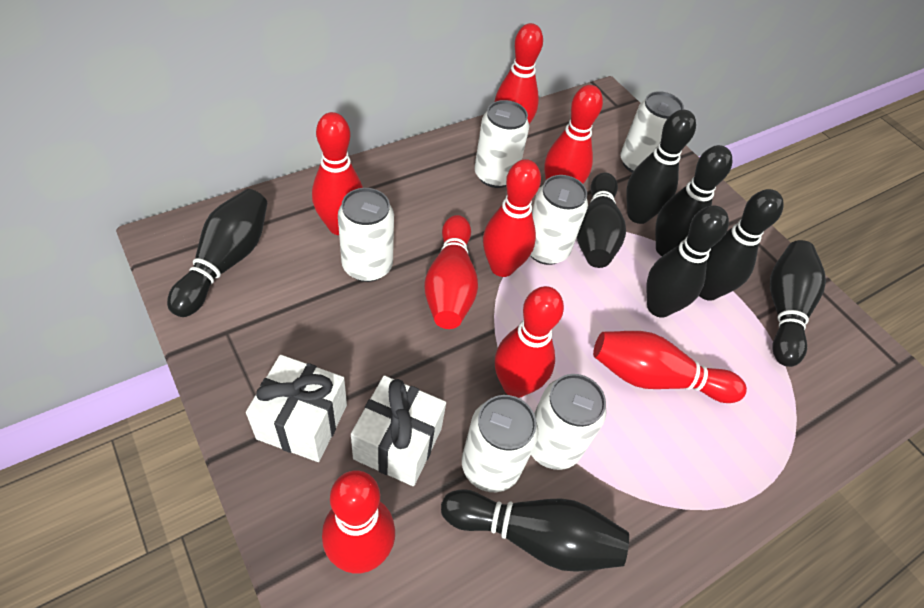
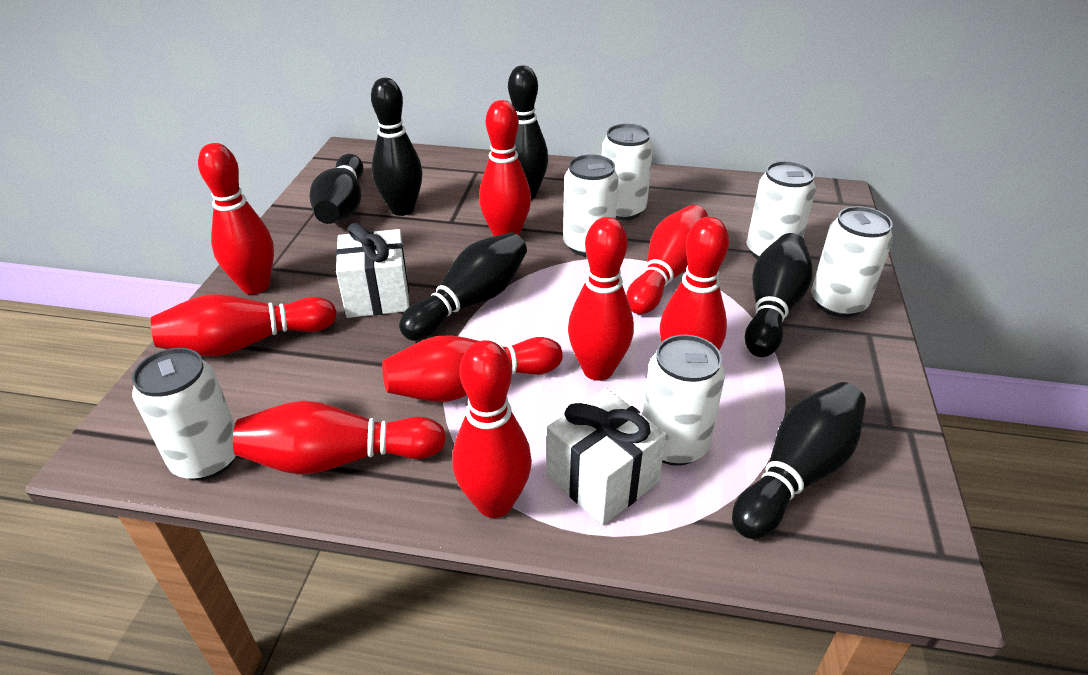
black bowling pin: 8 -> 6
red bowling pin: 8 -> 9

